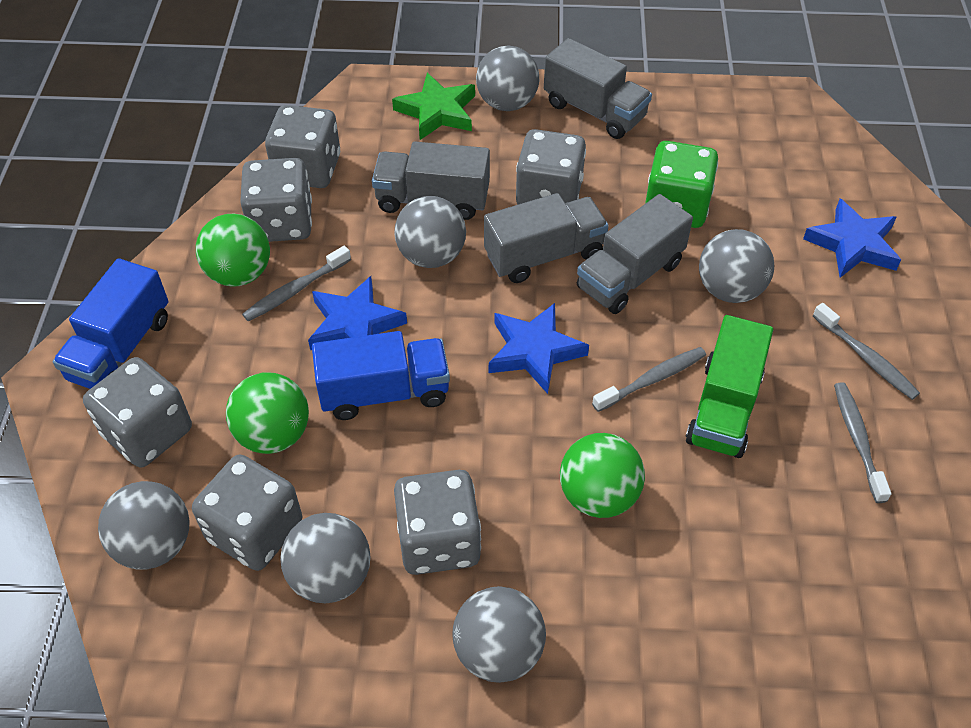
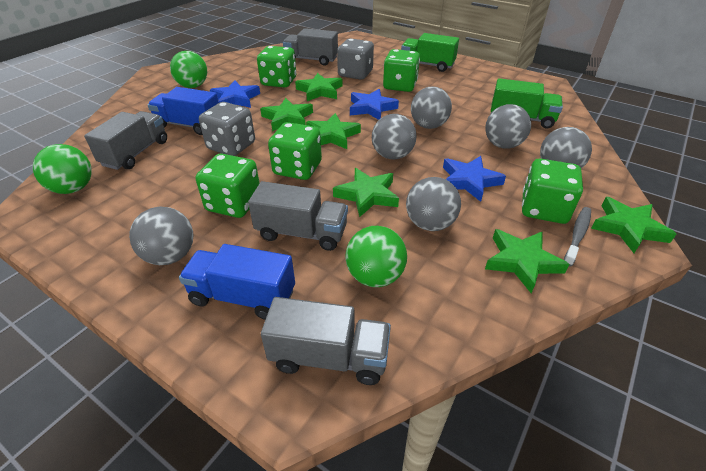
green dice: 1 -> 5
green star: 1 -> 6
green truck: 1 -> 2
grey dice: 6 -> 2
grey toothbrush: 4 -> 1

